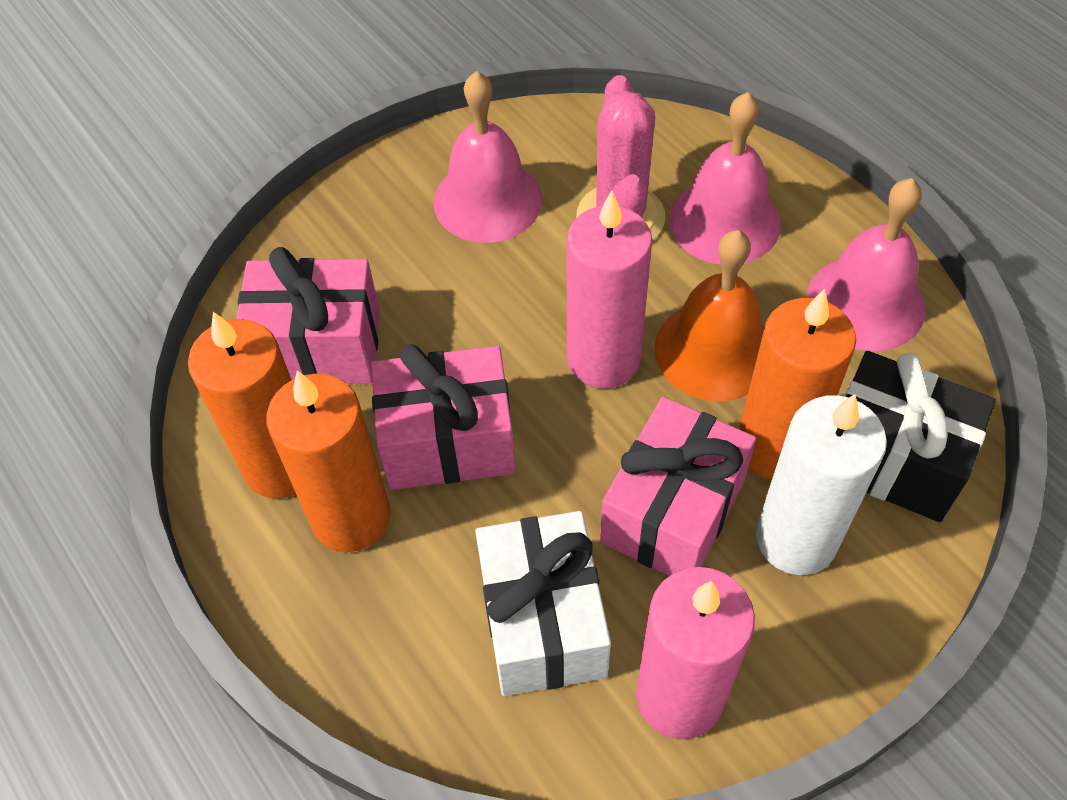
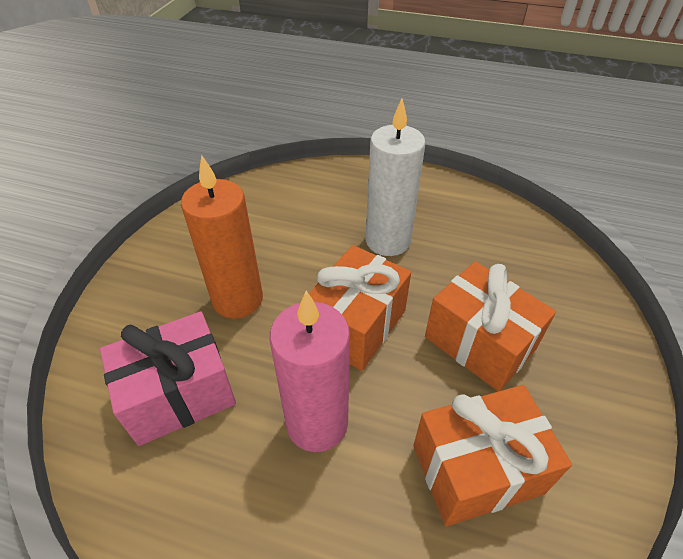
black gift: 1 -> 0
orange bell: 1 -> 0
orange candle: 3 -> 1
orange gift: 0 -> 3
pink bell: 3 -> 0
pink cactus: 1 -> 0
pink candle: 2 -> 1
pink gift: 3 -> 1
white gift: 1 -> 0

